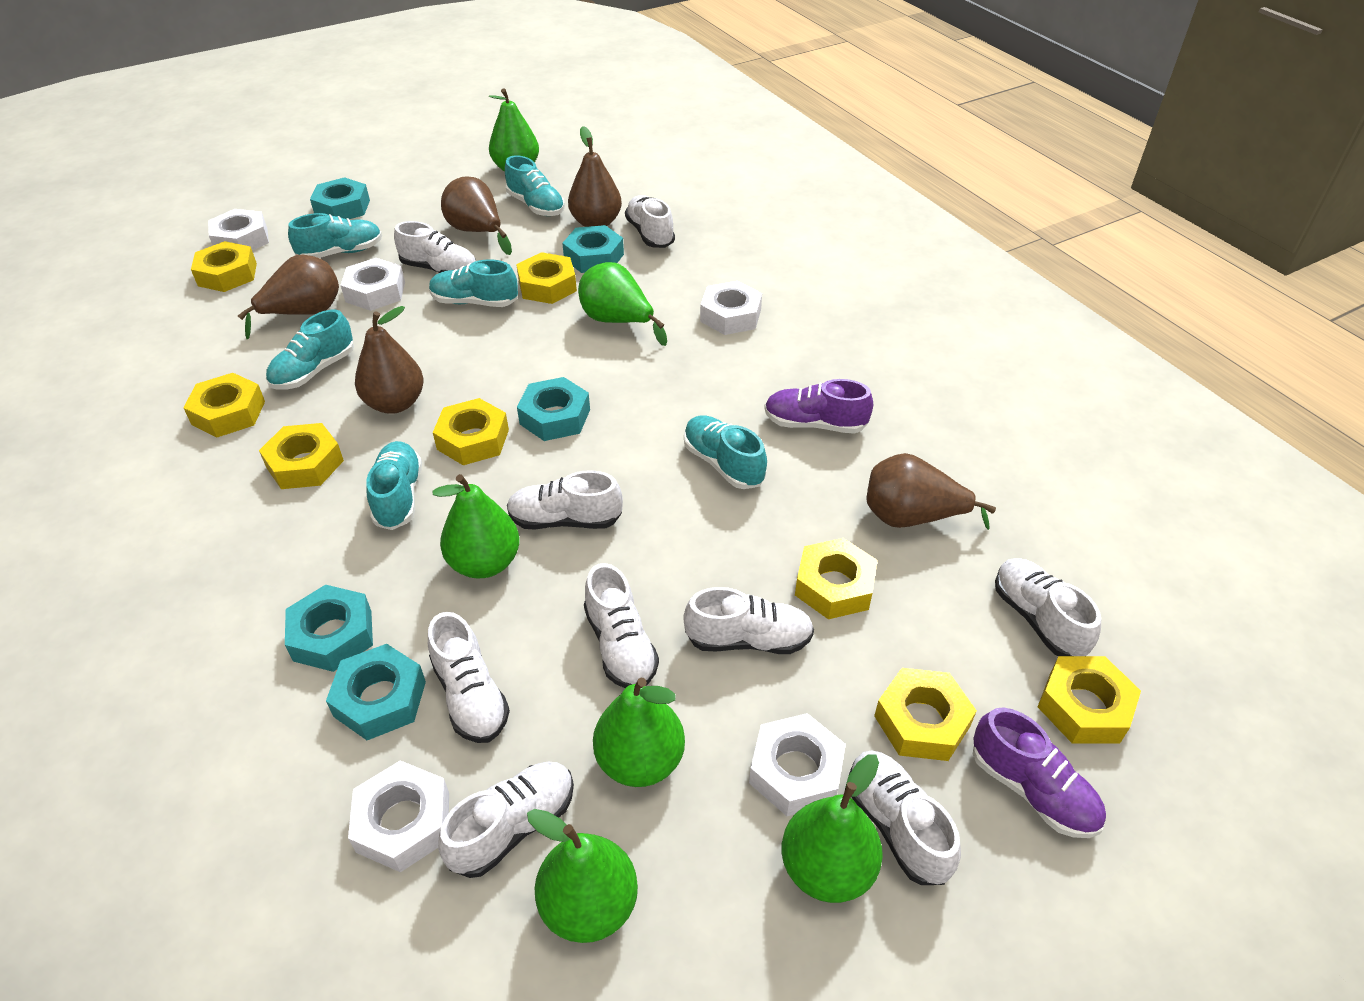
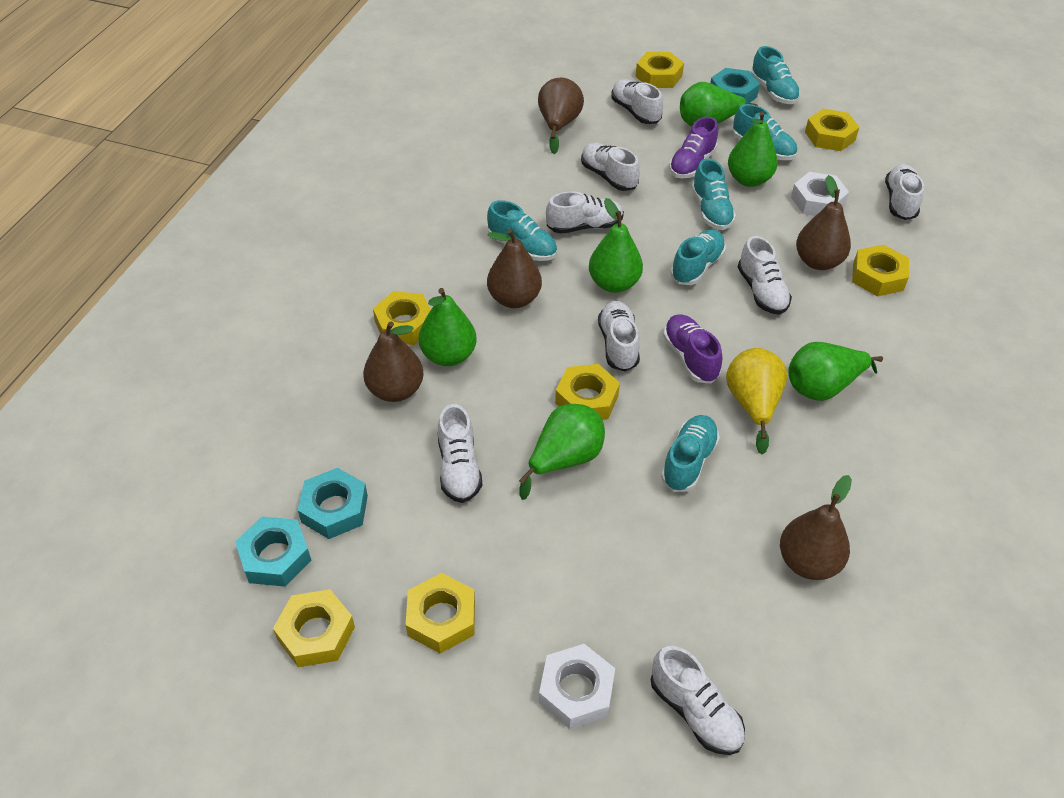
turquoise nut: 5 -> 3
white nut: 5 -> 2
white shoe: 9 -> 8
yellow nut: 8 -> 7
yellow pear: 0 -> 1

